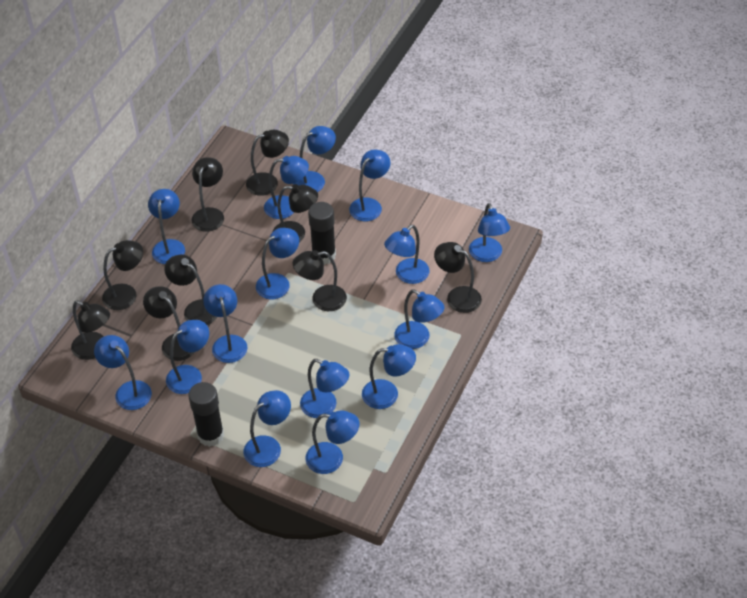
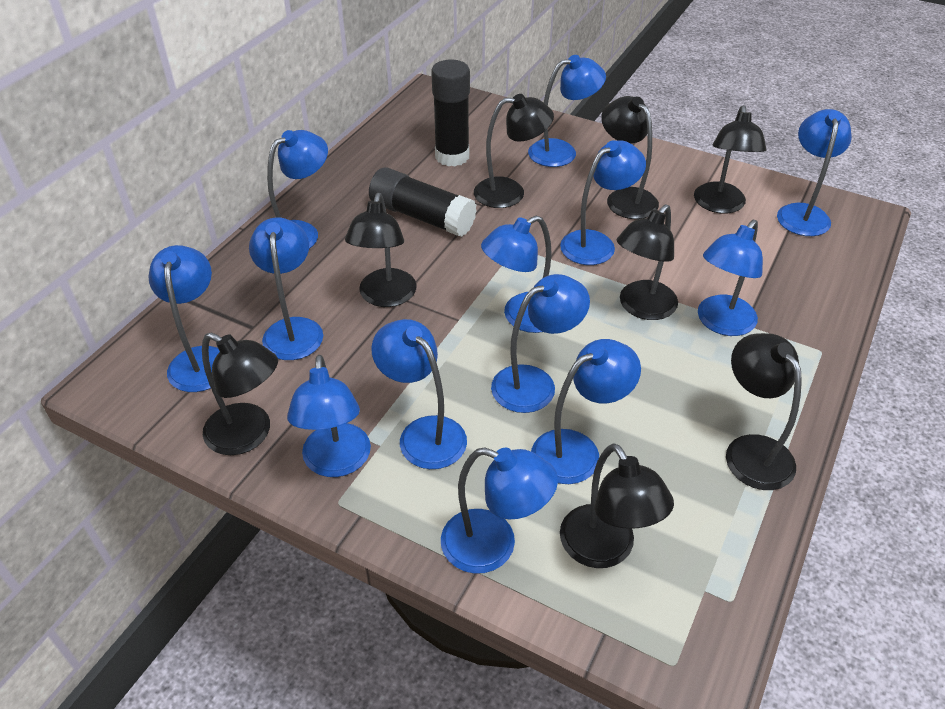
black lamp: 9 -> 8
blue lamp: 15 -> 13

